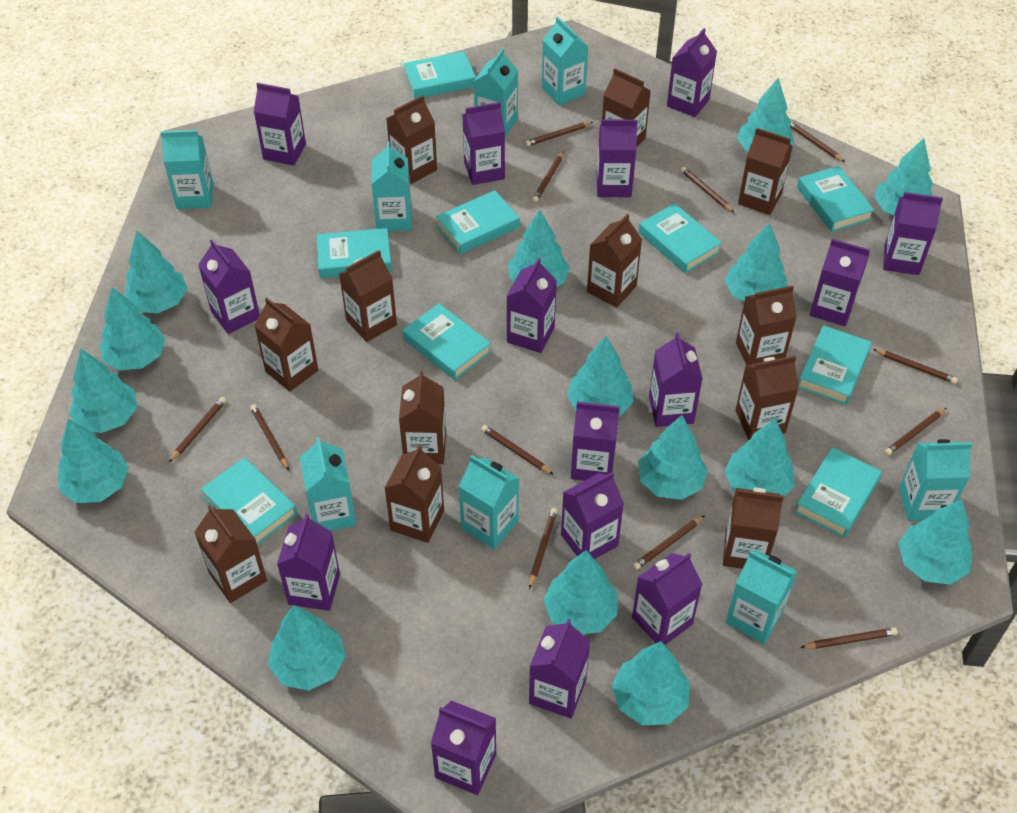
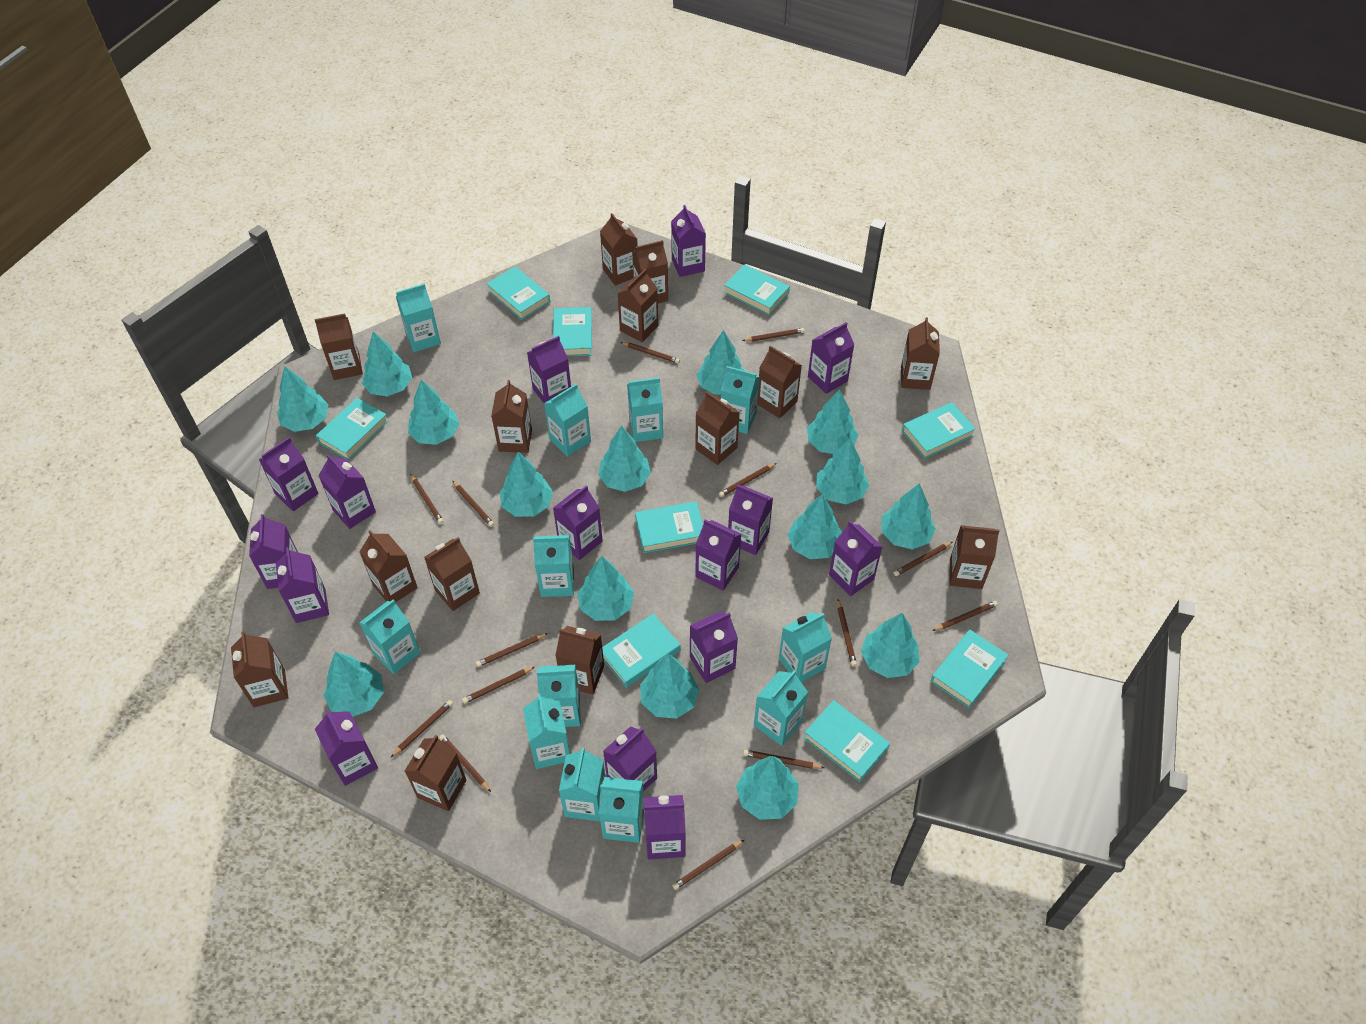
brown carton: 12 -> 14
brown pencil: 12 -> 14
turquoise carton: 8 -> 12

